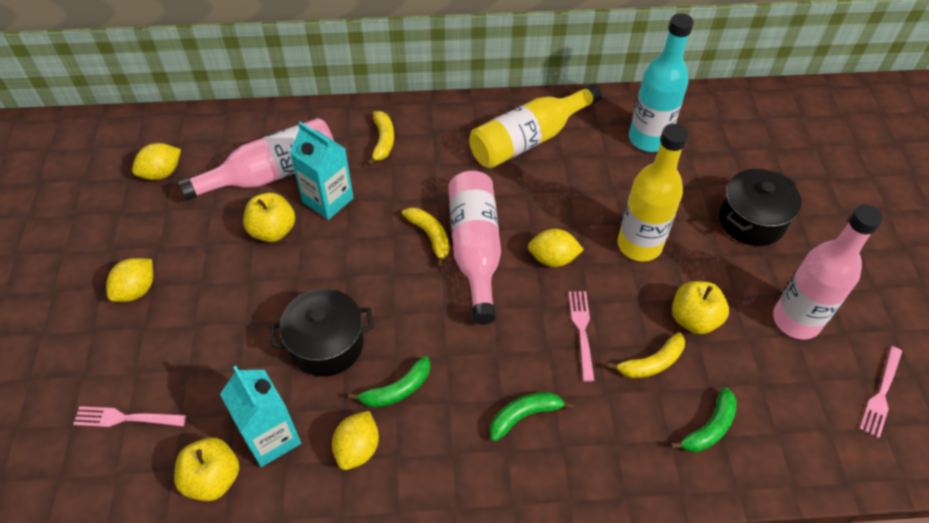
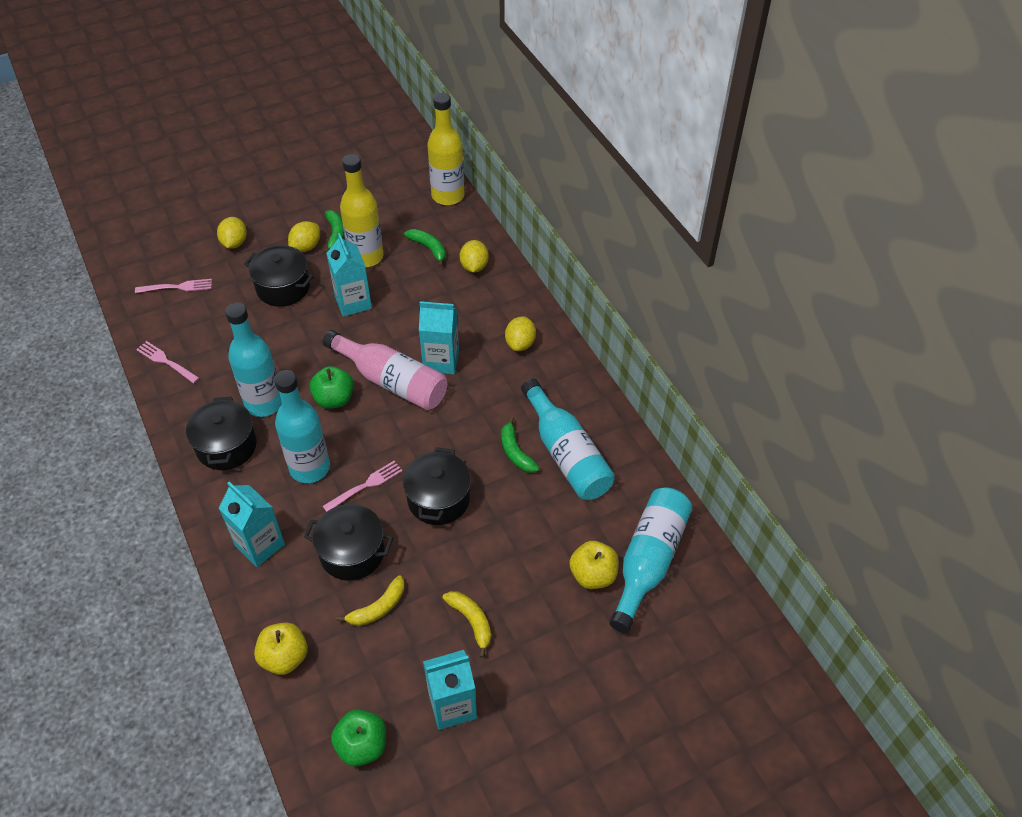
black pot: 2 -> 4
green apple: 0 -> 2
pink bottle: 3 -> 1
turquoise bottle: 1 -> 4
turquoise carton: 2 -> 4
yellow apple: 3 -> 2
yellow banana: 3 -> 2

